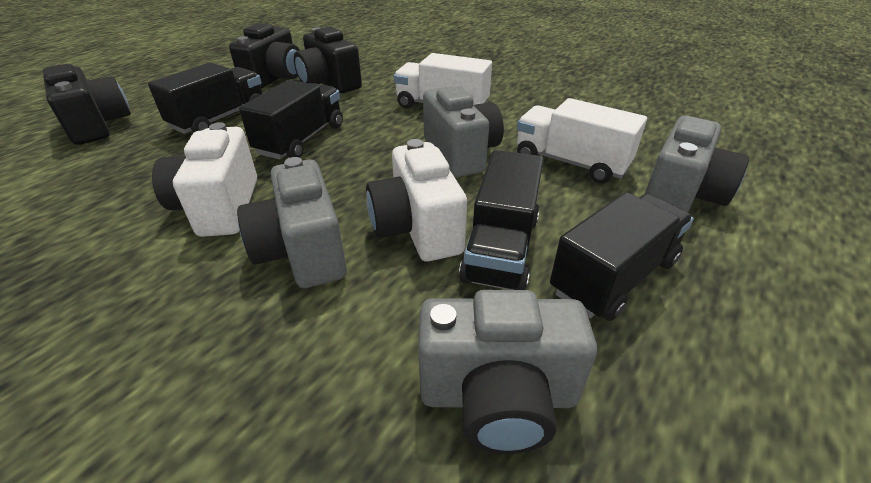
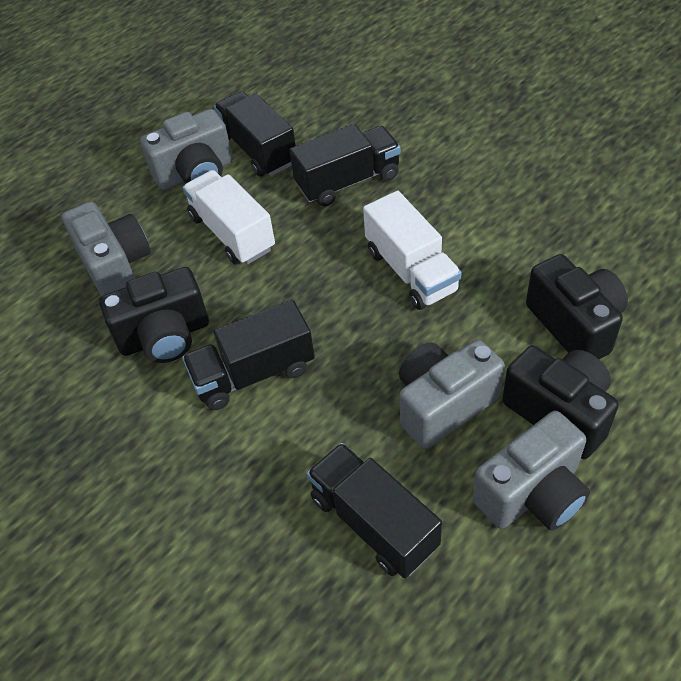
white camera: 2 -> 0

